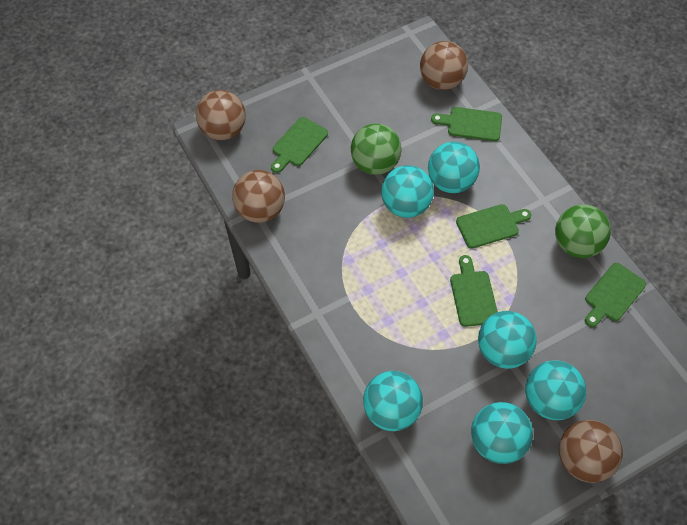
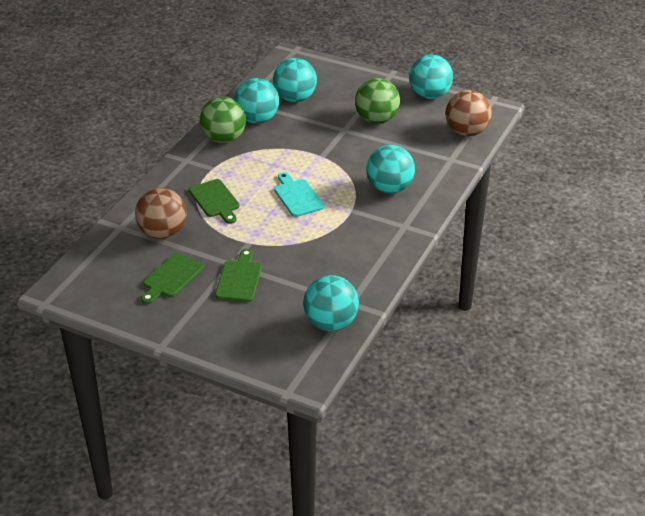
brown ball: 4 -> 2
green cutting board: 5 -> 3
turquoise ball: 6 -> 5
turquoise cutting board: 0 -> 1

